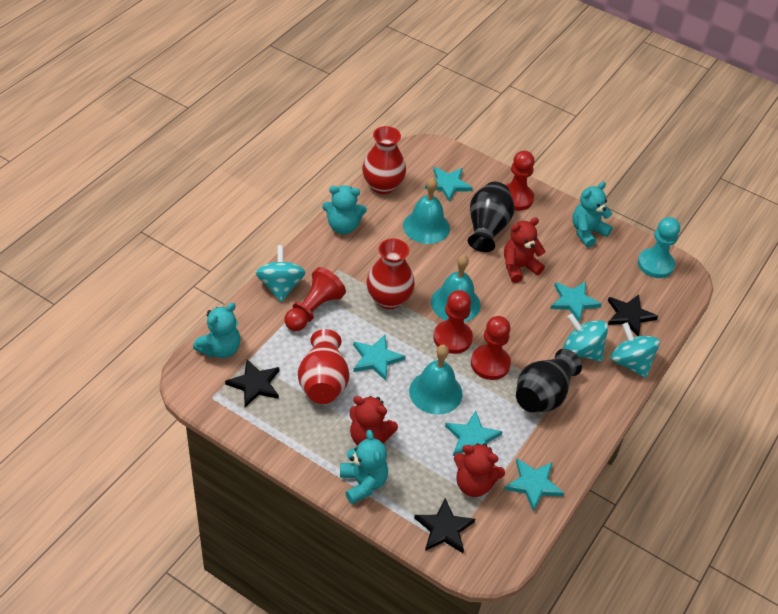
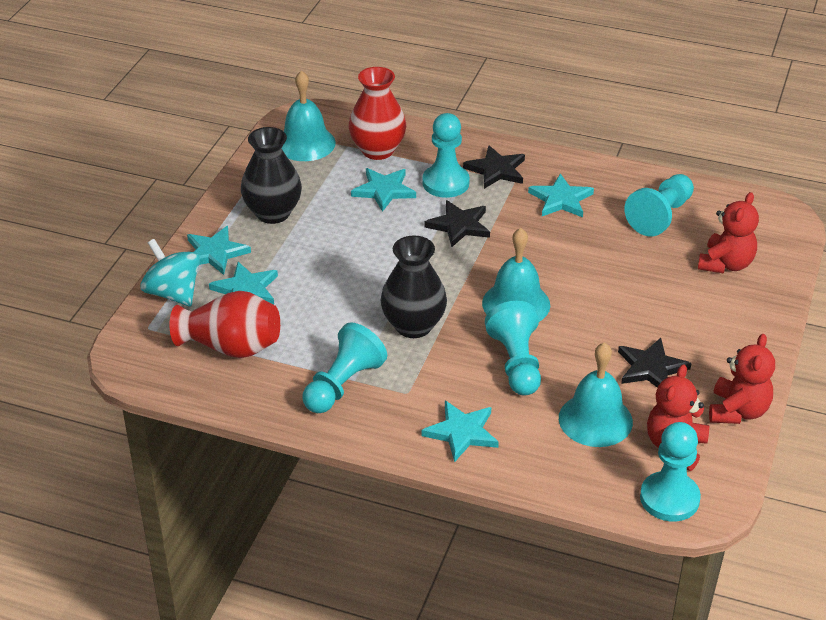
red pawn: 4 -> 0
red vase: 3 -> 2
turquoise pawn: 1 -> 5
turquoise spinning top: 3 -> 1
turquoise teddy bear: 4 -> 0

